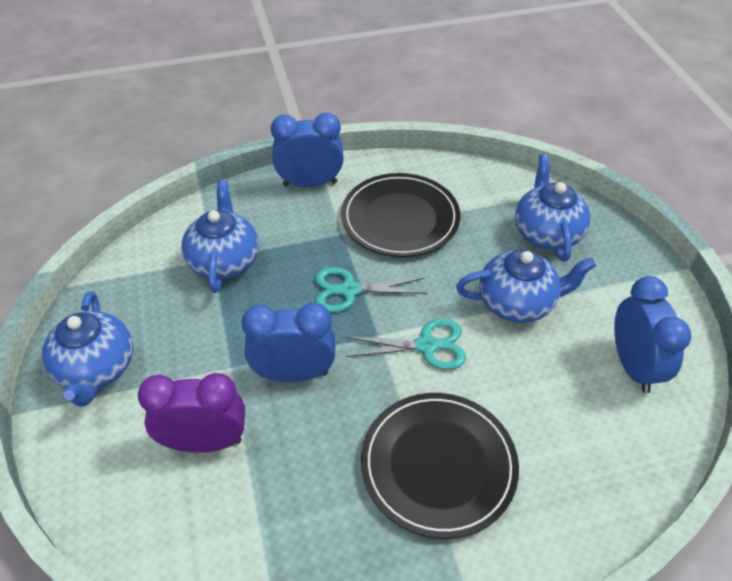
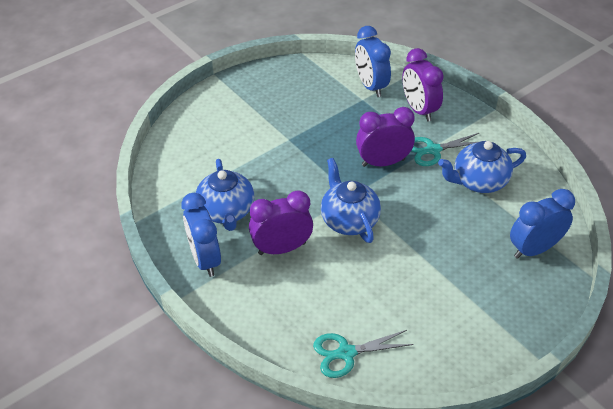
black plate: 2 -> 0
blue teapot: 4 -> 3
purple clock: 1 -> 3

